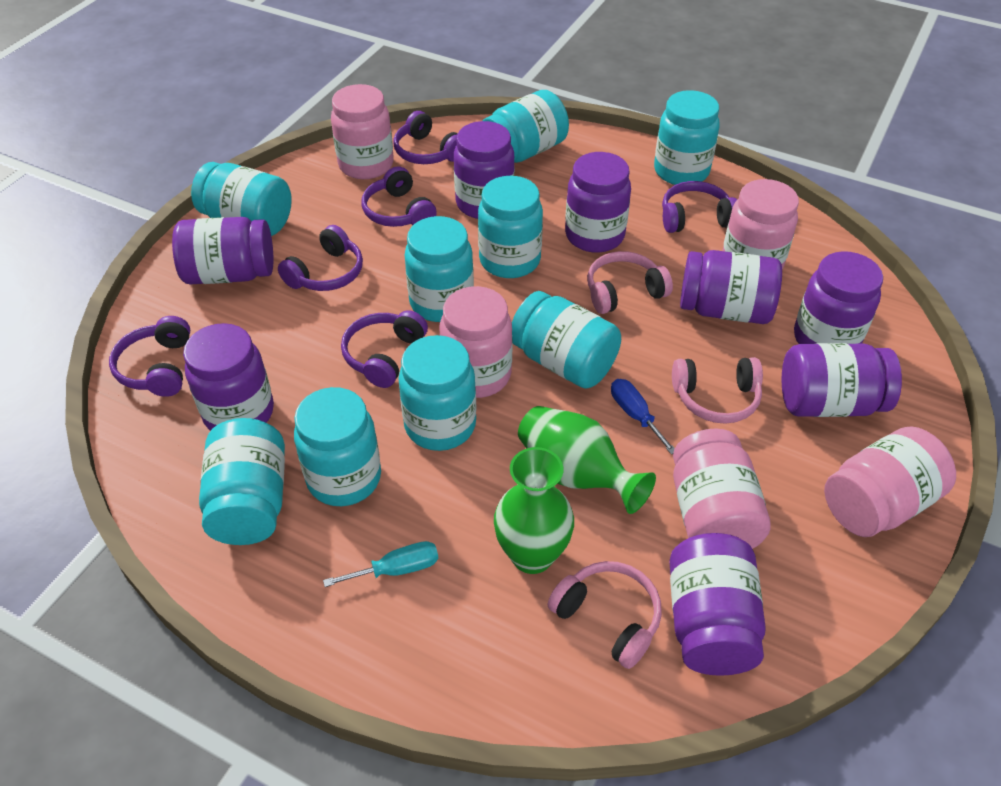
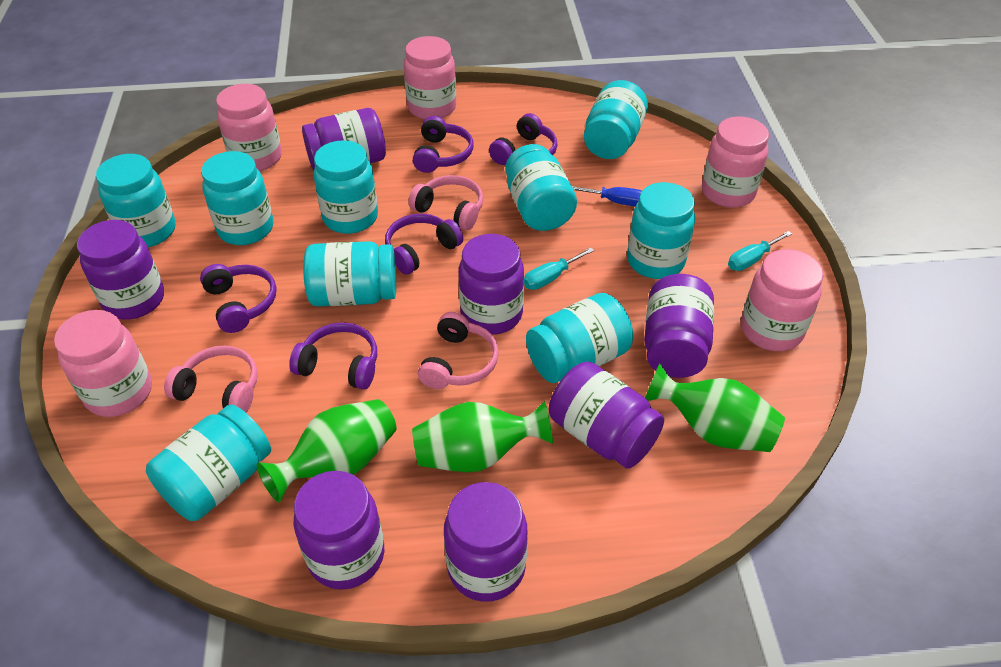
green vase: 2 -> 3
purple headphones: 6 -> 5
purple jar: 8 -> 7
turquoise screwdriver: 1 -> 2

